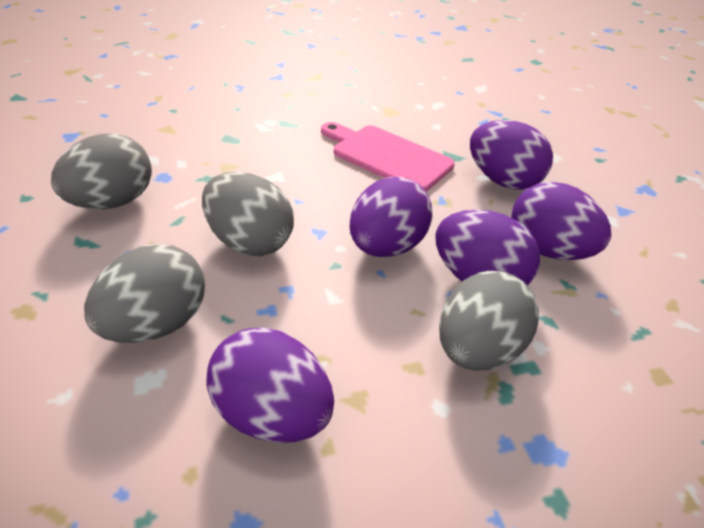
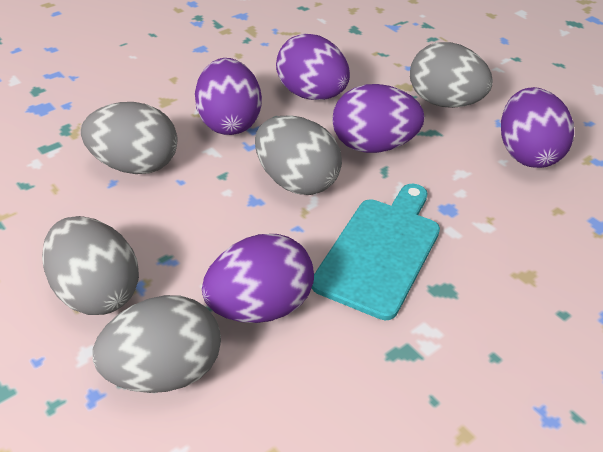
grey egg: 4 -> 5
pink cutting board: 1 -> 0
turquoise cutting board: 0 -> 1

